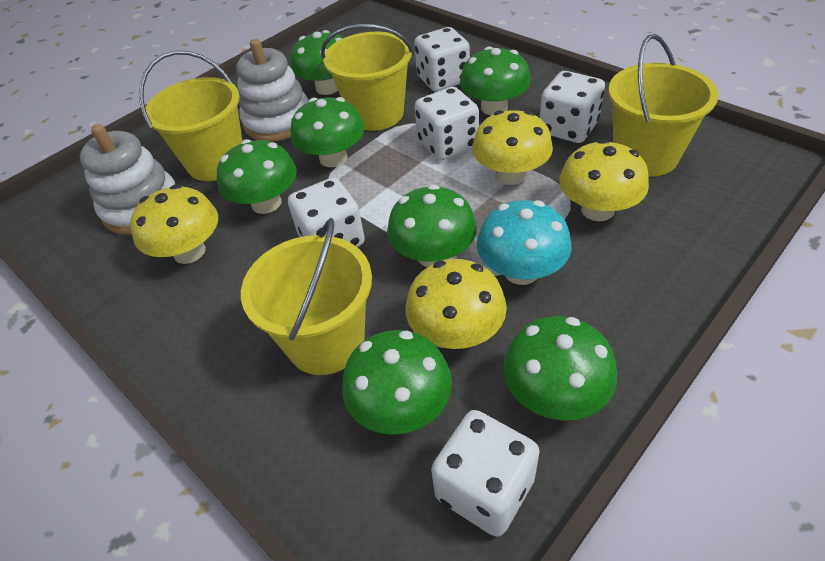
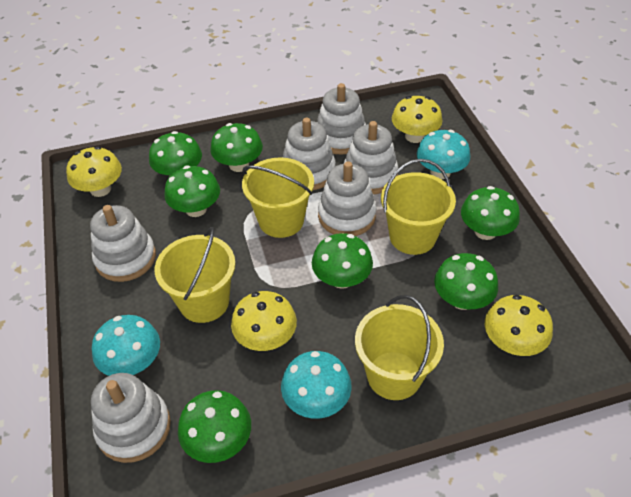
turquoise mushroom: 1 -> 3
white dice: 5 -> 0
white stacking toy: 2 -> 6

